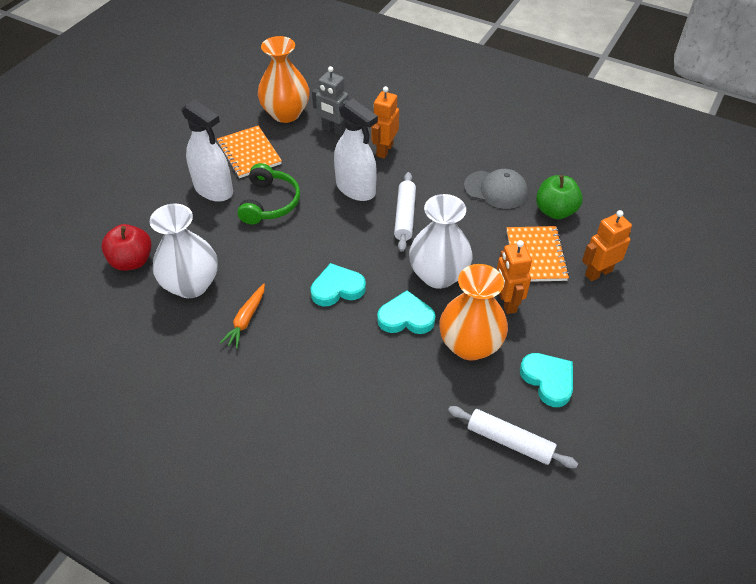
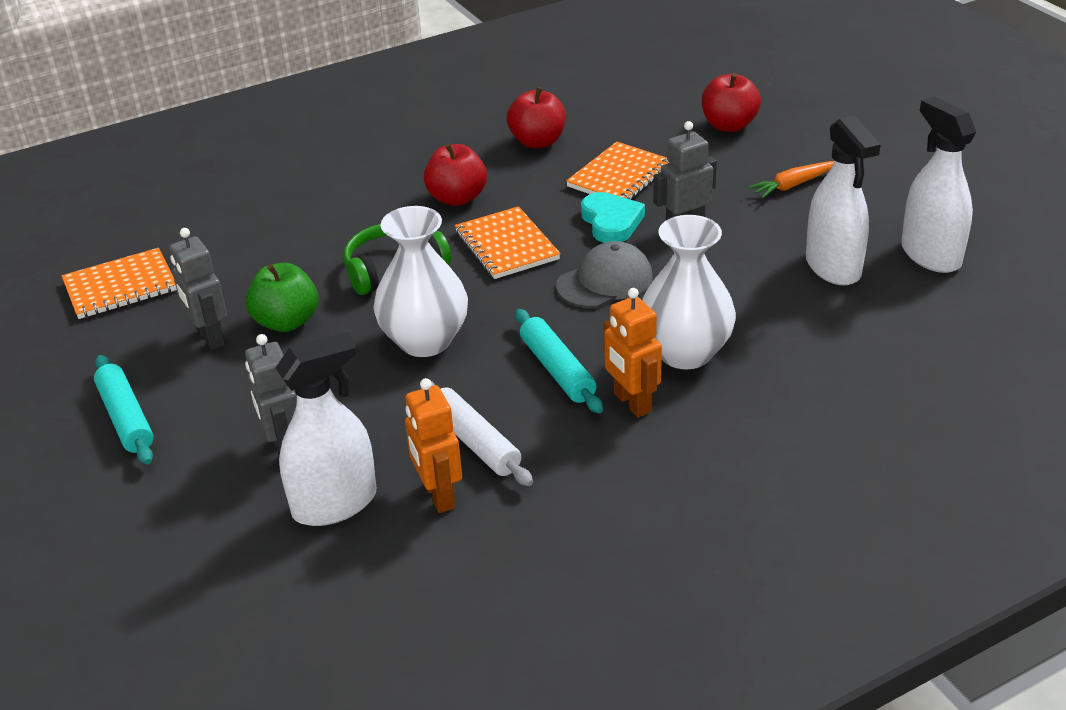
grey robot: 1 -> 3
orange notebook: 2 -> 3
orange robot: 3 -> 2
orange vase: 2 -> 0
red apple: 1 -> 3
turquoise heart: 3 -> 1
turquoise rolling pin: 0 -> 2
white rolling pin: 2 -> 1
white spray bottle: 2 -> 3

